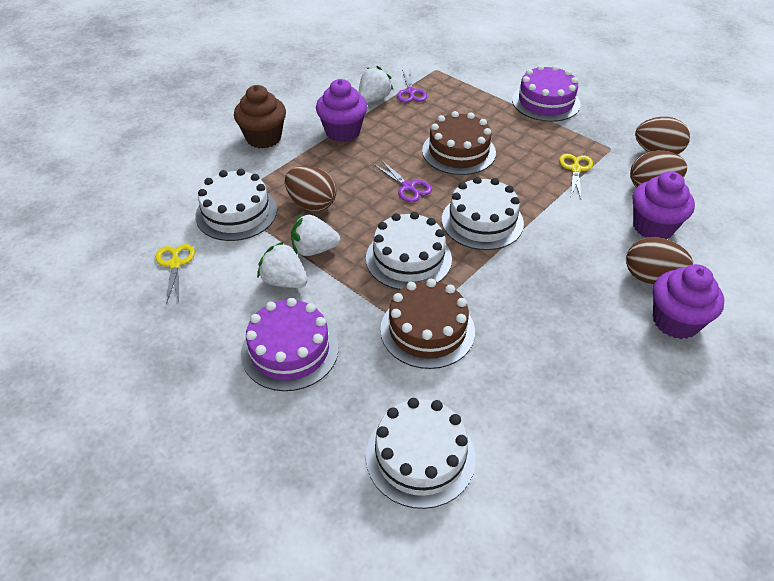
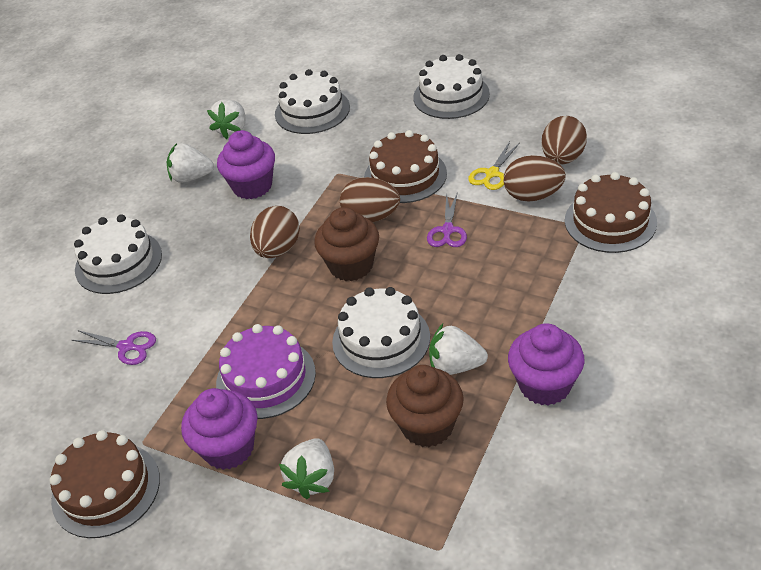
brown cake: 2 -> 3
brown cupcake: 1 -> 2
purple cake: 2 -> 1
white strawberry: 3 -> 4
yellow scissors: 2 -> 1

